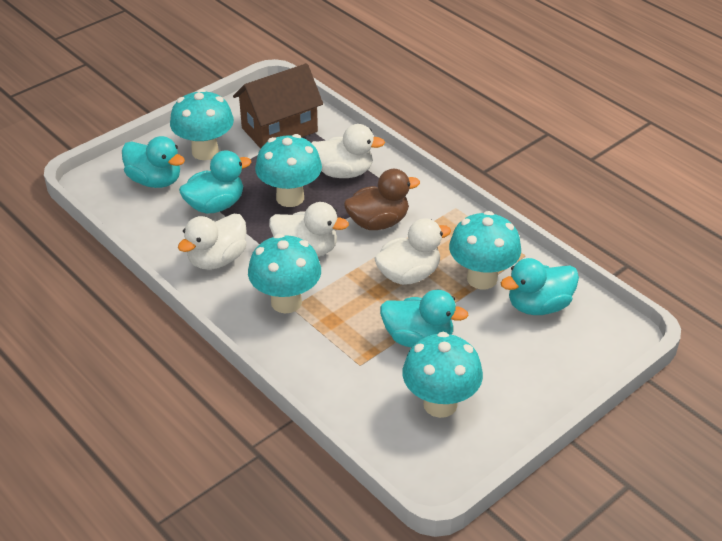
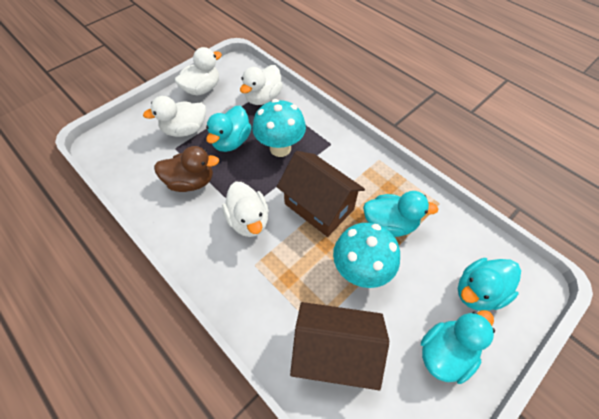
brown house: 1 -> 2
turquoise mushroom: 5 -> 2

